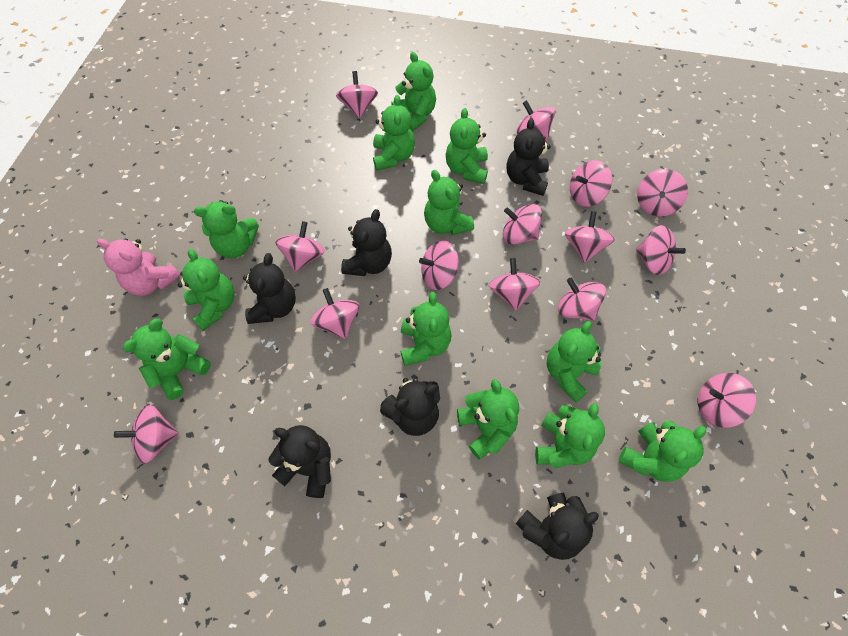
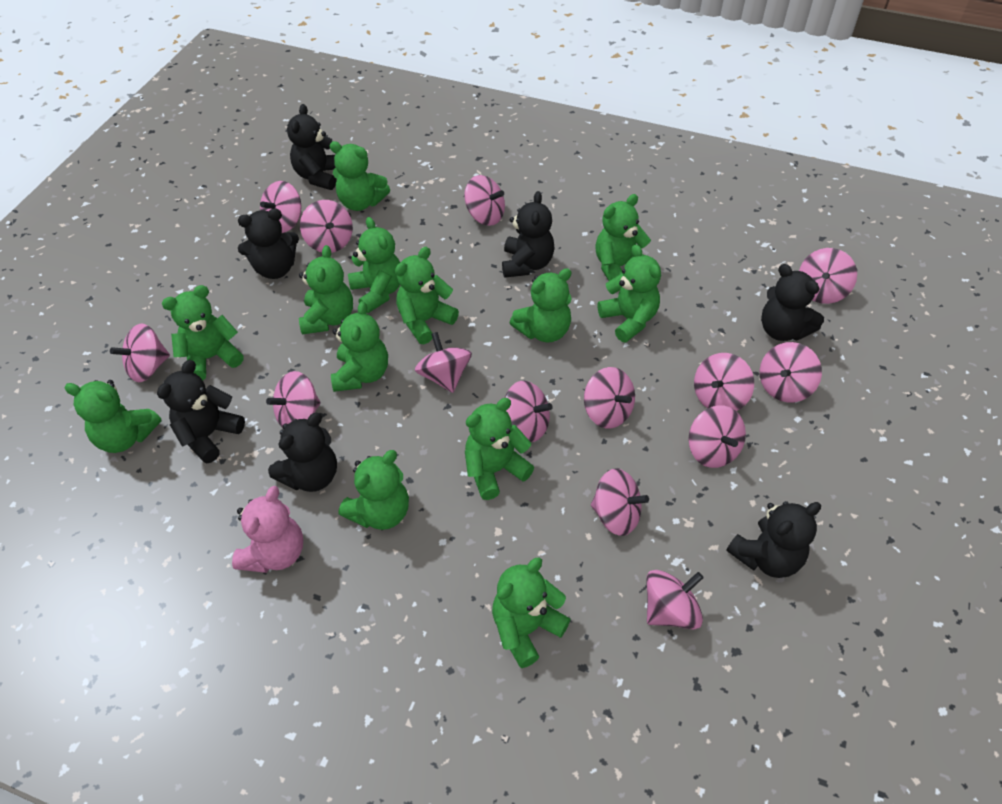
black teddy bear: 6 -> 7
green teddy bear: 12 -> 13

